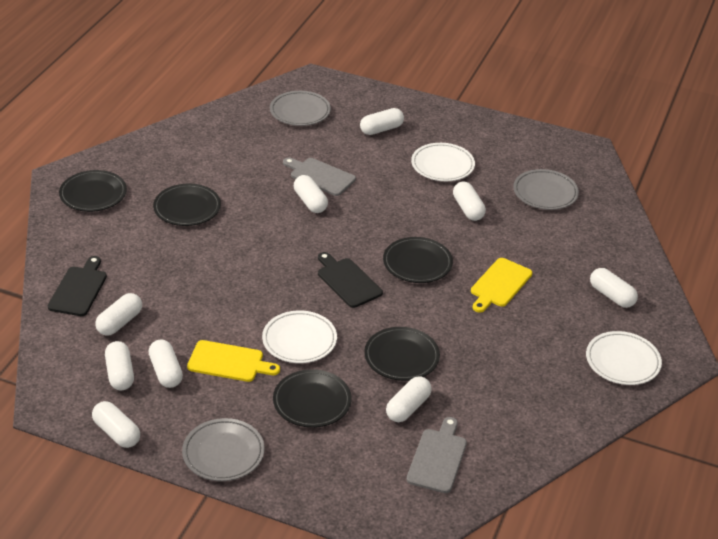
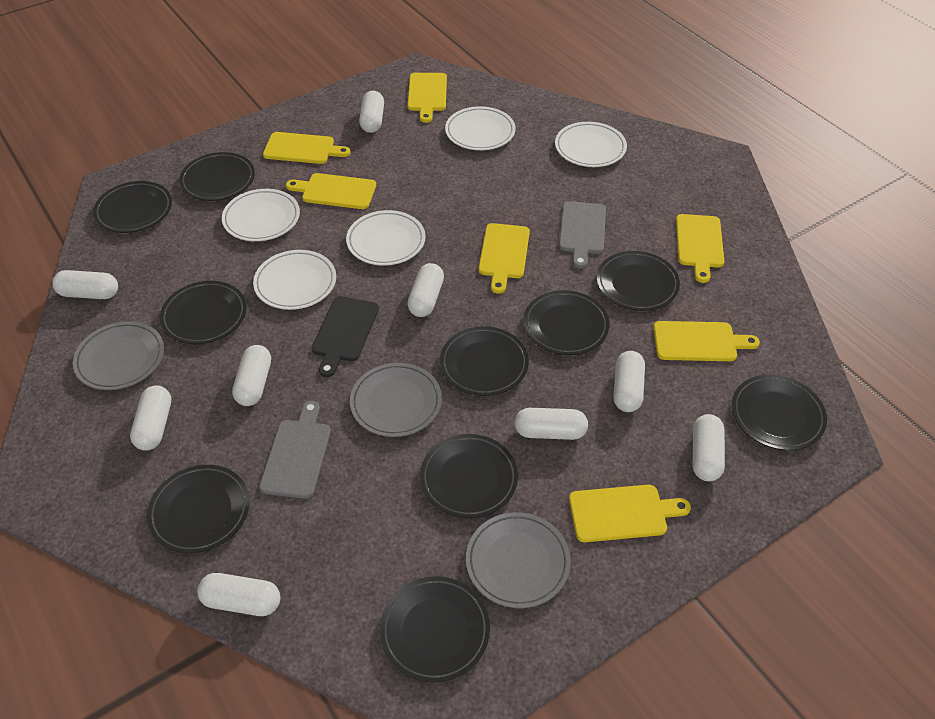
black cutting board: 2 -> 1
black plate: 5 -> 10
white plate: 3 -> 5
yellow cutting board: 2 -> 7

